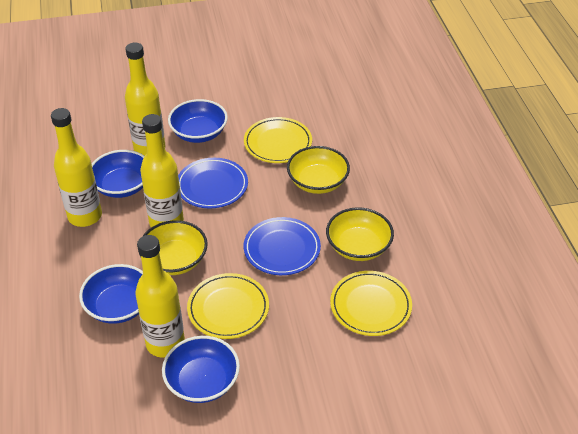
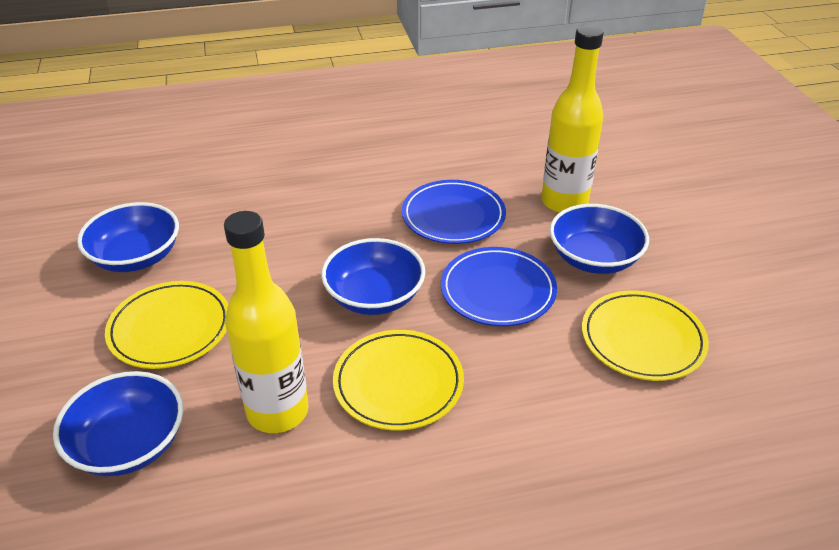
yellow bottle: 4 -> 2
yellow bowl: 3 -> 0

